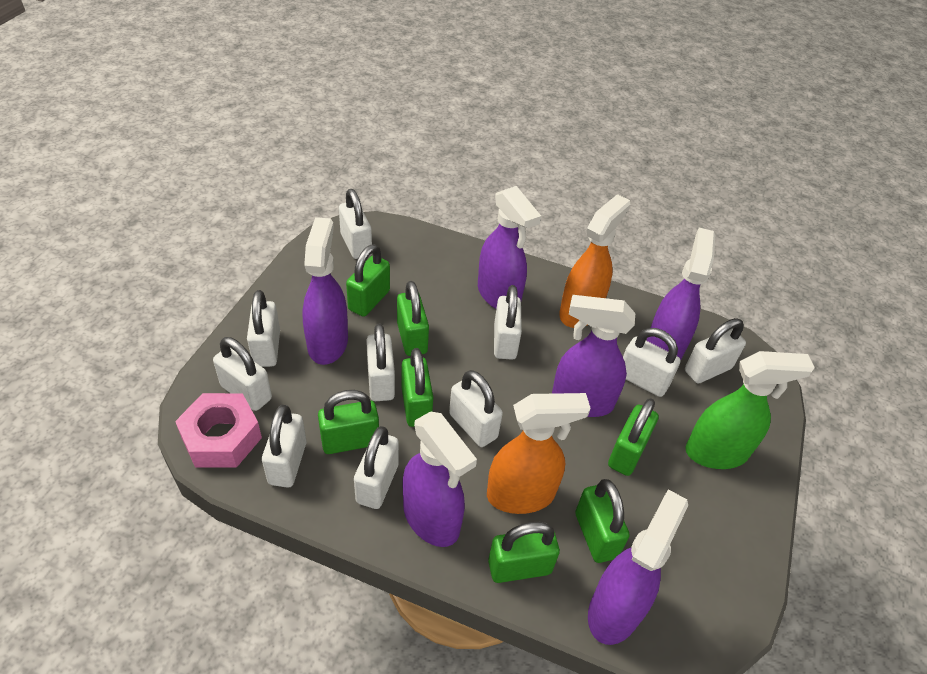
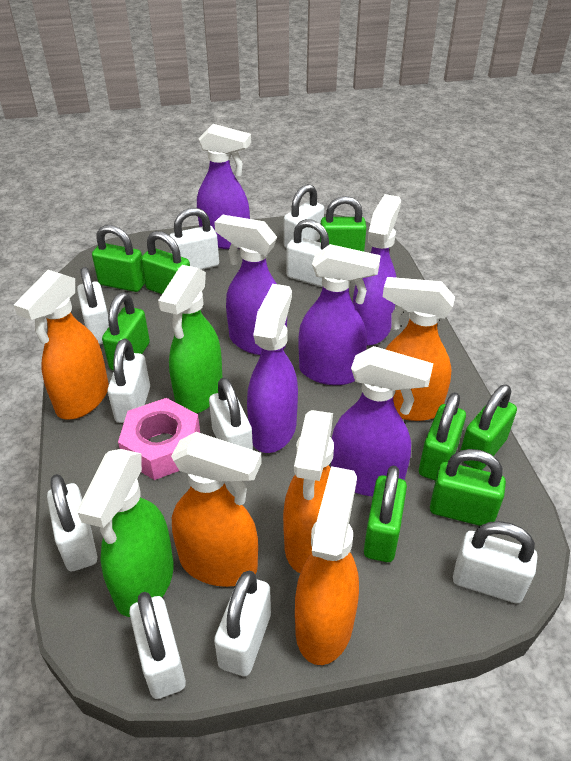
green padlock: 7 -> 8
green spray bottle: 1 -> 2
orange spray bottle: 2 -> 5

